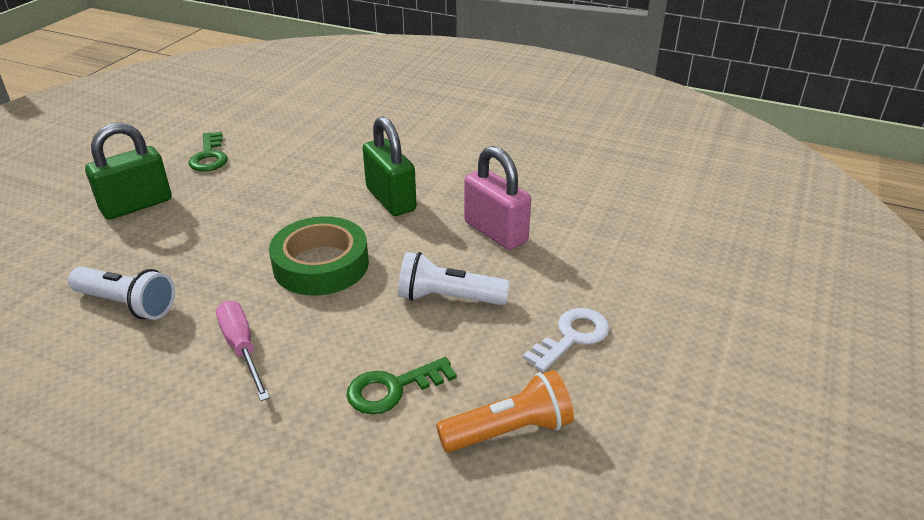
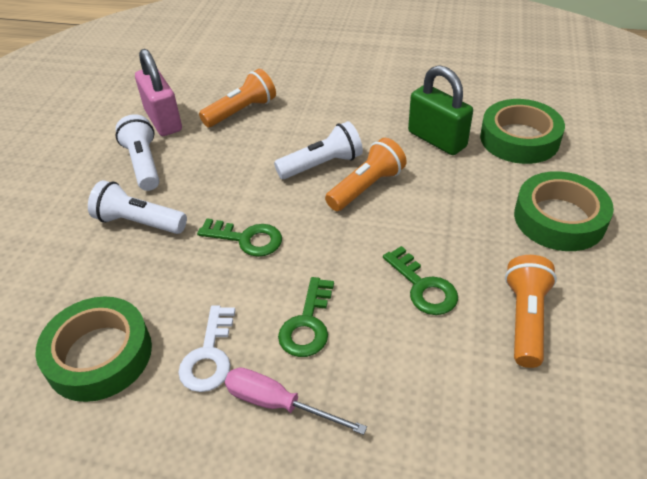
green key: 2 -> 3
green padlock: 2 -> 1
green tape: 1 -> 3
orange flashlight: 1 -> 3
white flashlight: 2 -> 3

